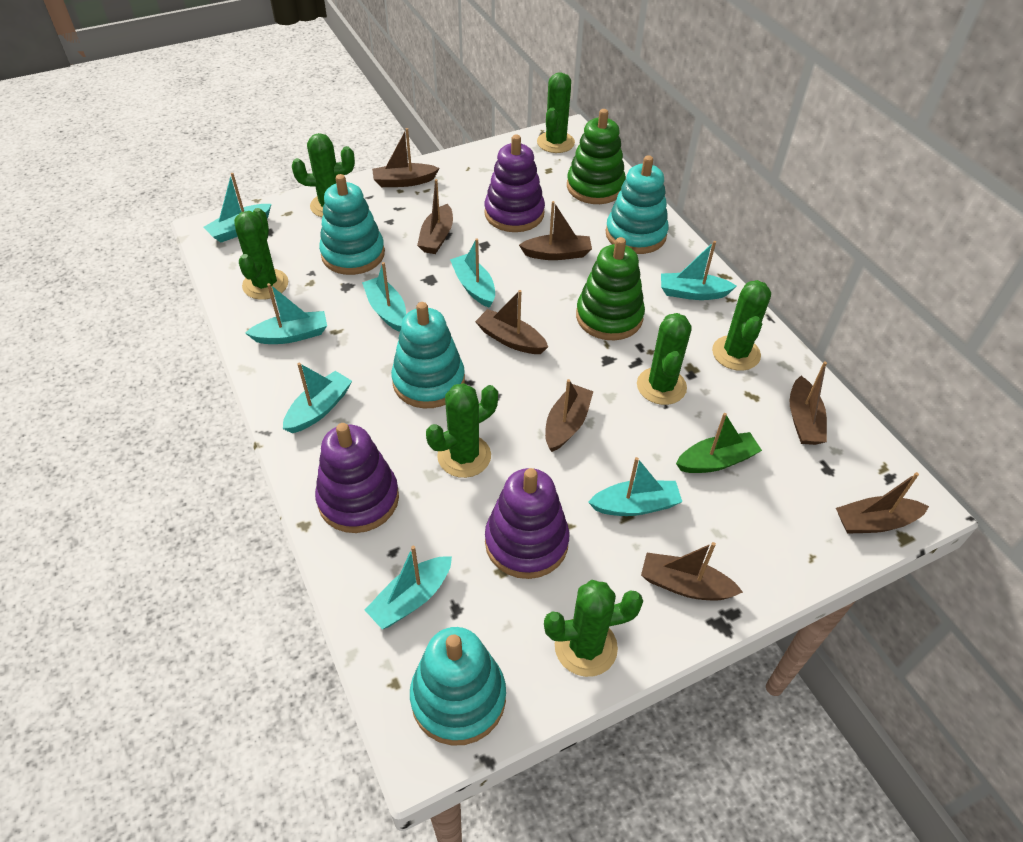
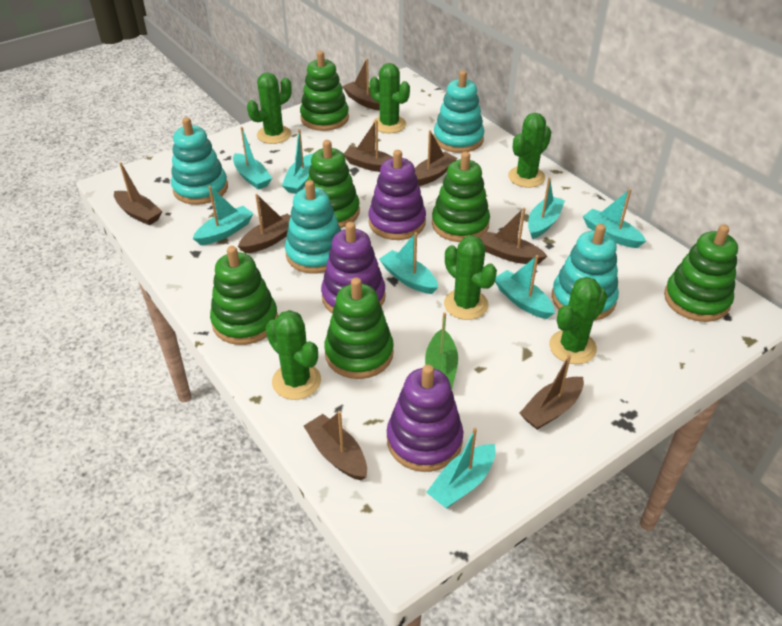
green cactus: 7 -> 6
green stacking toy: 2 -> 6

